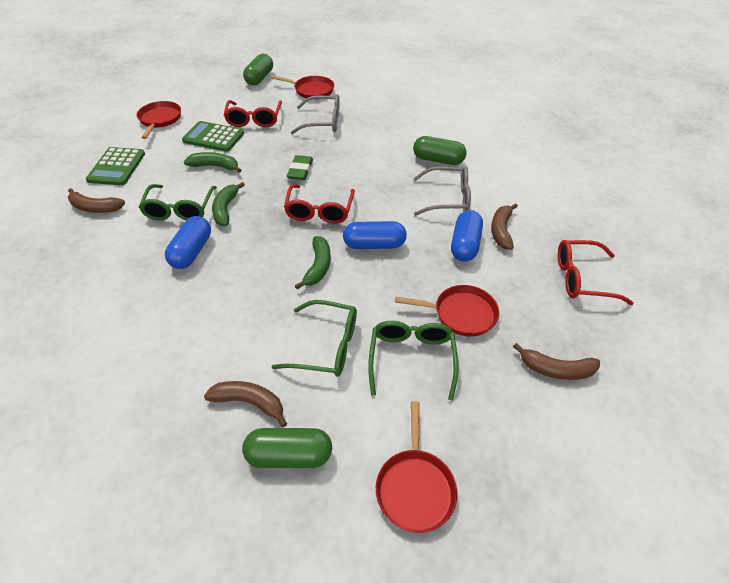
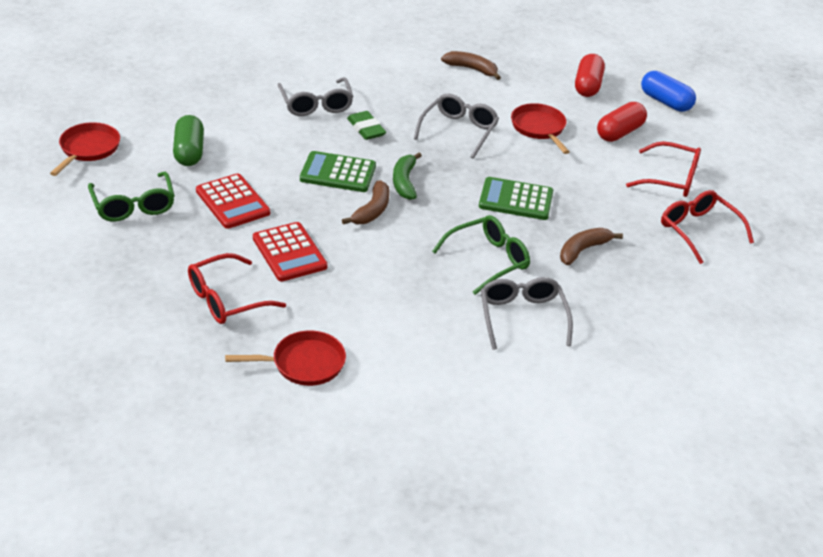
blue capsule: 3 -> 1
brown banana: 4 -> 3
green banana: 3 -> 1
green capsule: 3 -> 1
green glasses: 3 -> 2
grey glasses: 2 -> 3
red calculator: 0 -> 2
red capsule: 0 -> 2
red pan: 4 -> 3

